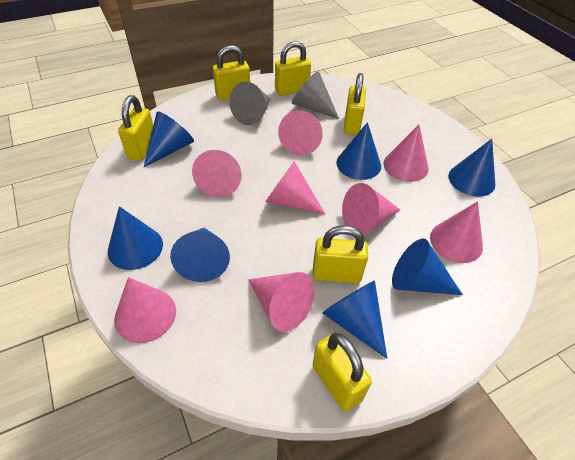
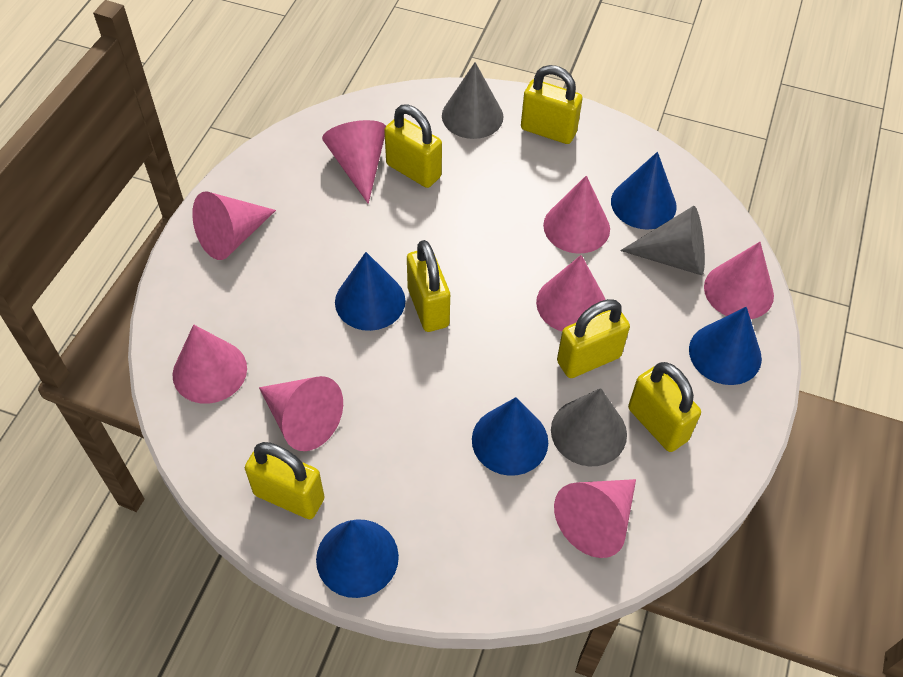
blue cone: 7 -> 5
grey cone: 2 -> 3

